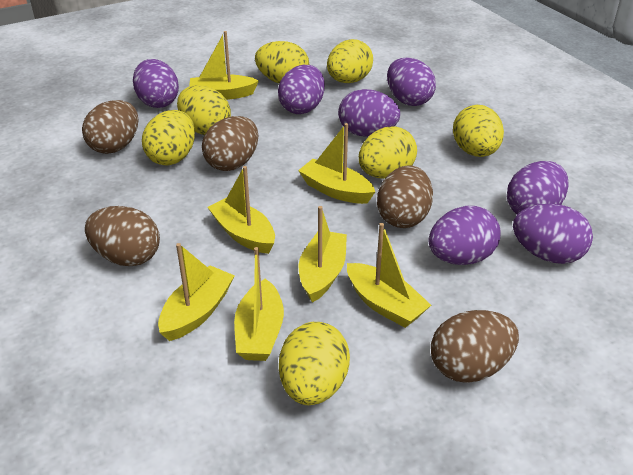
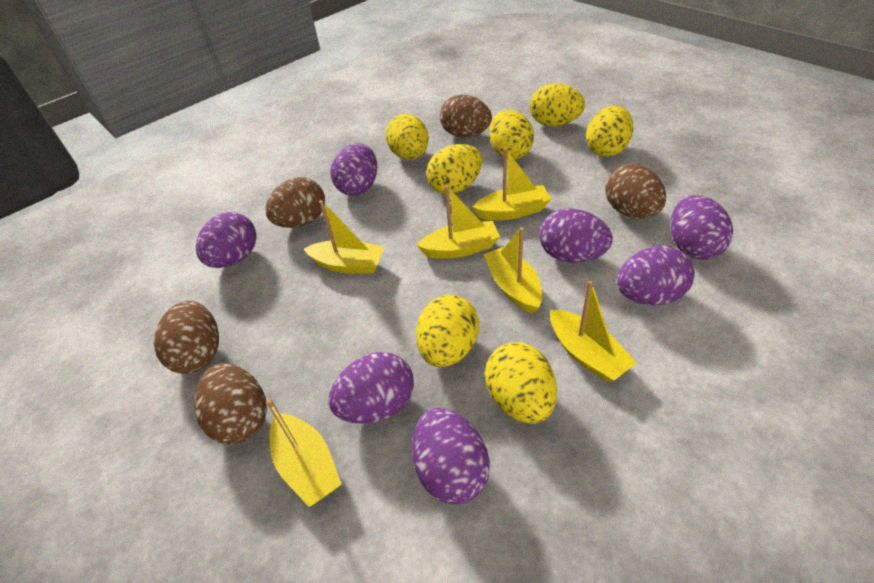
yellow boat: 7 -> 6

